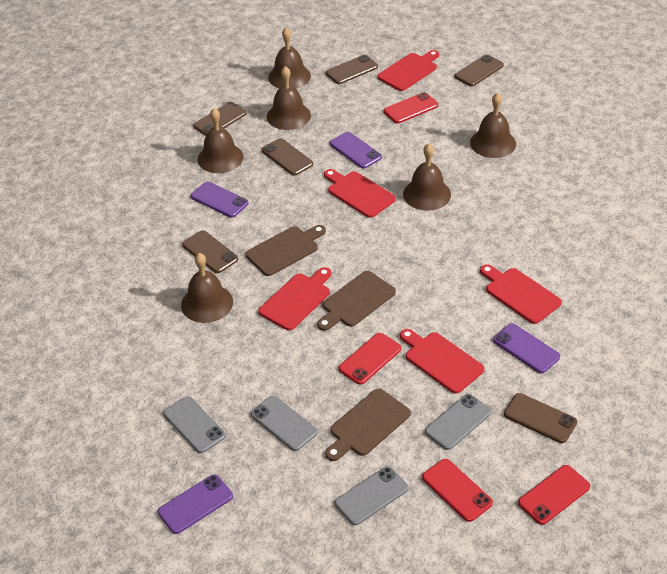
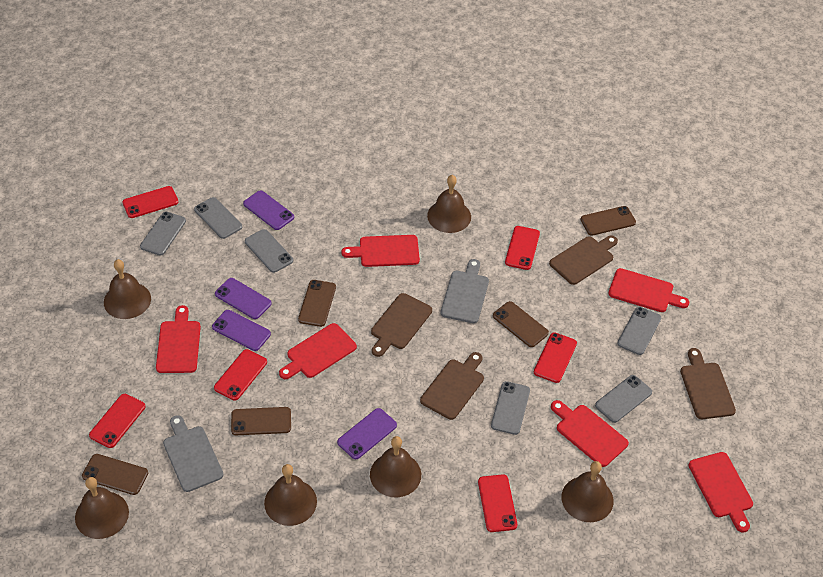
brown cutting board: 3 -> 4
brown phone: 6 -> 5
grey cutting board: 0 -> 2
grey phone: 4 -> 6
red cutting board: 5 -> 6
red phone: 4 -> 6

